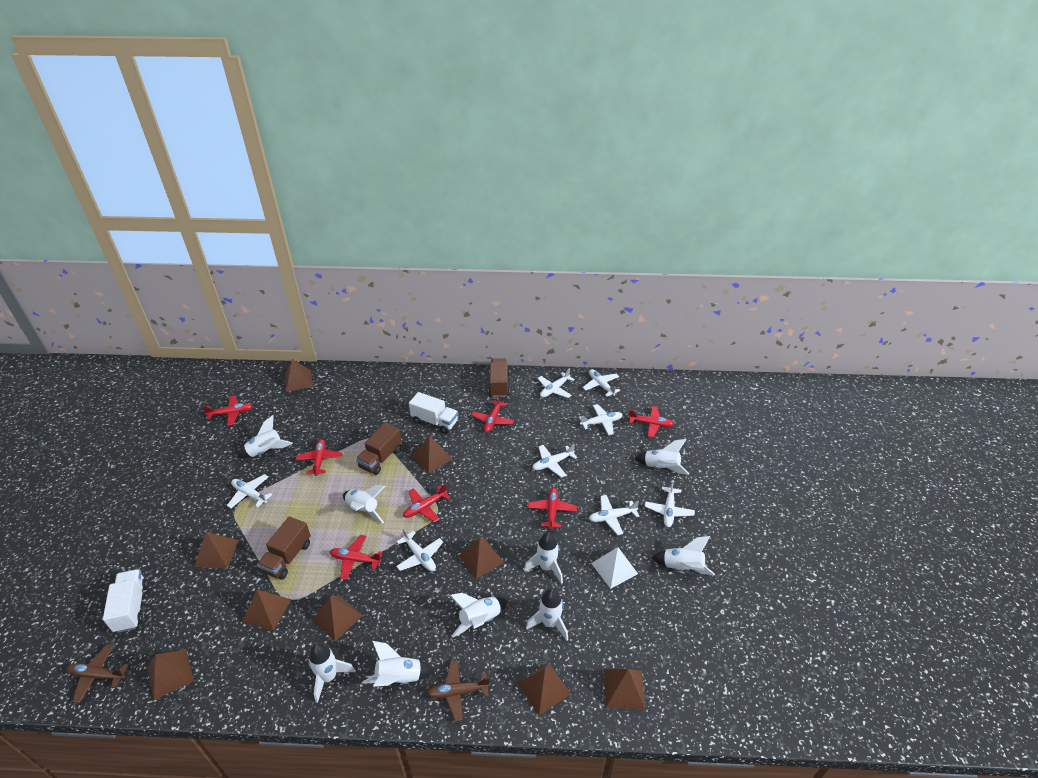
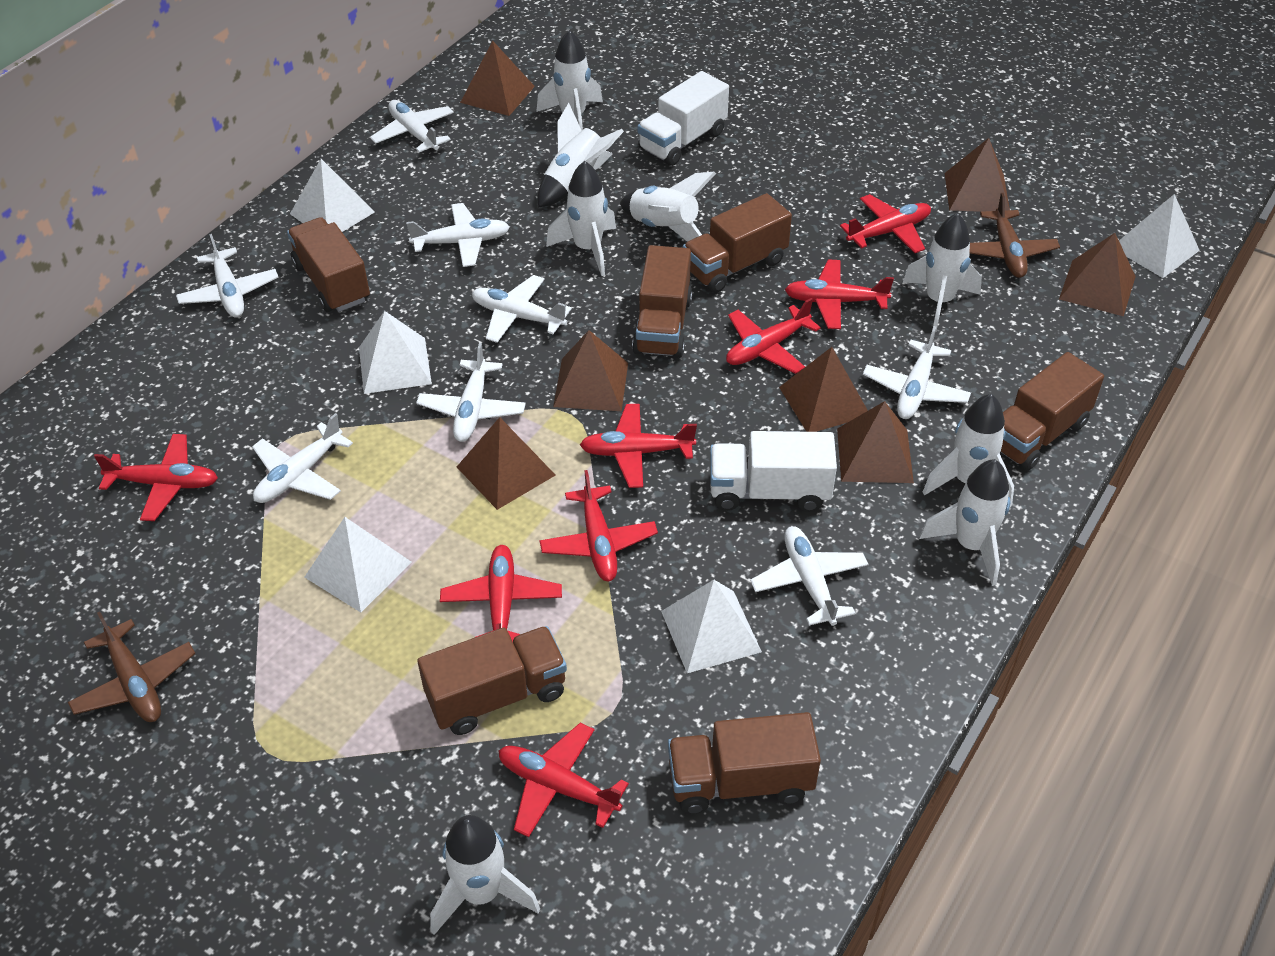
brown pyramid: 9 -> 7
brown truck: 3 -> 6
red plane: 7 -> 8
white pyramid: 1 -> 5
white rocket: 9 -> 8

